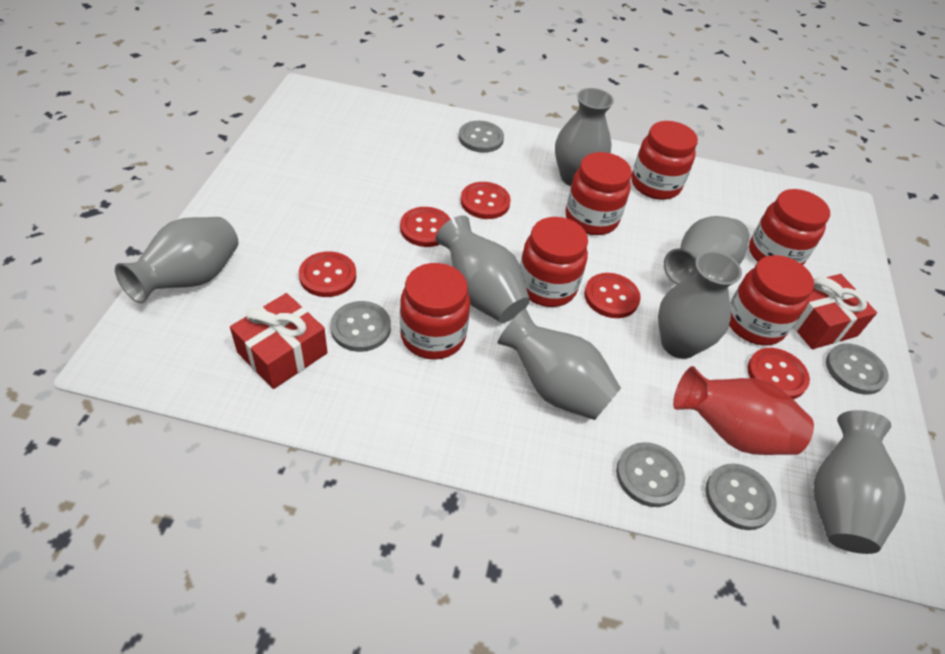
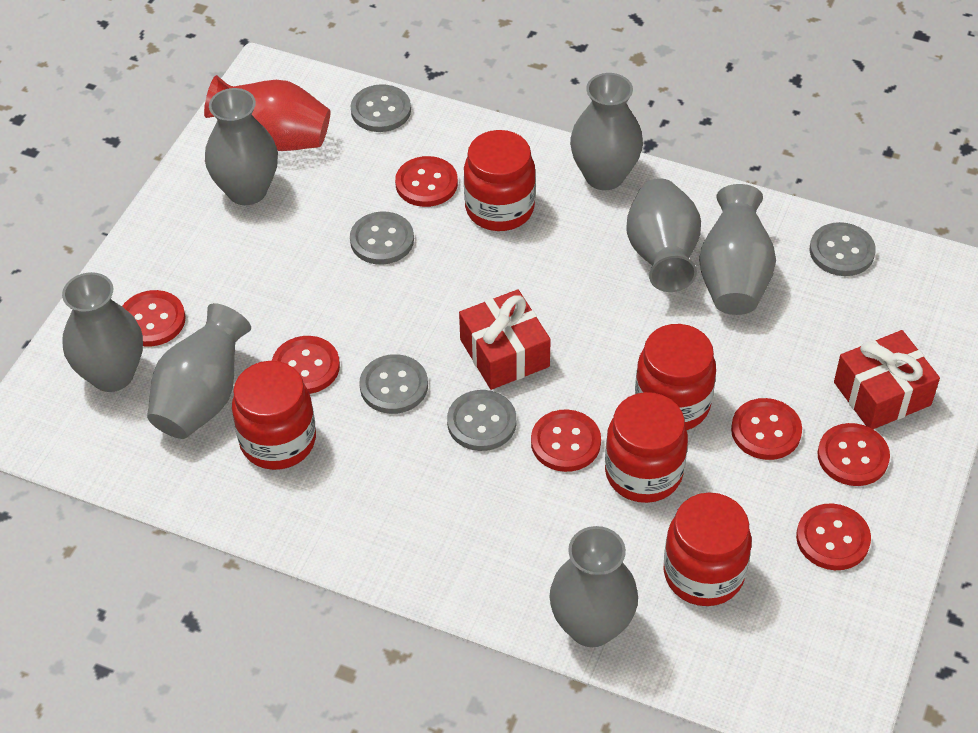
red button: 5 -> 7
red jar: 6 -> 5

